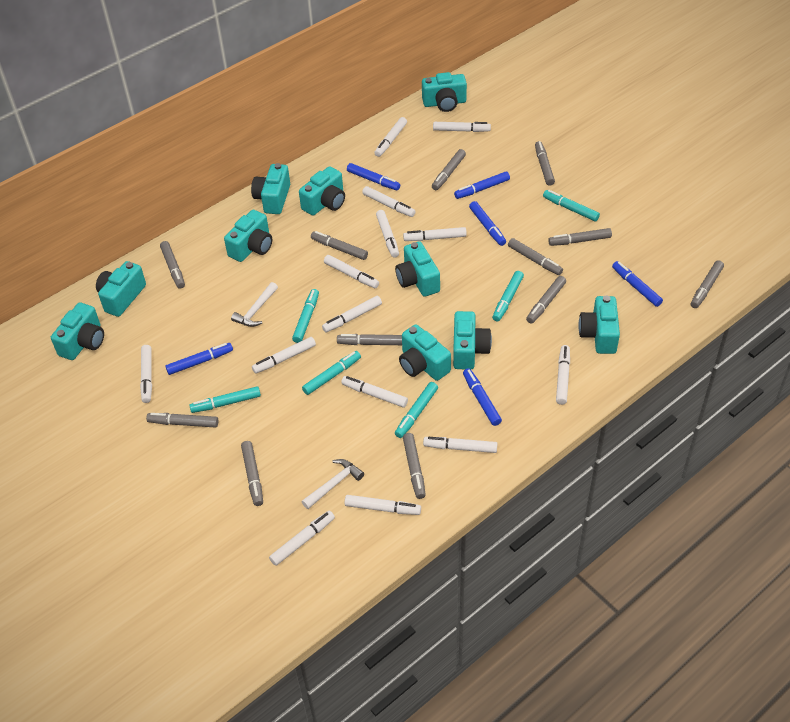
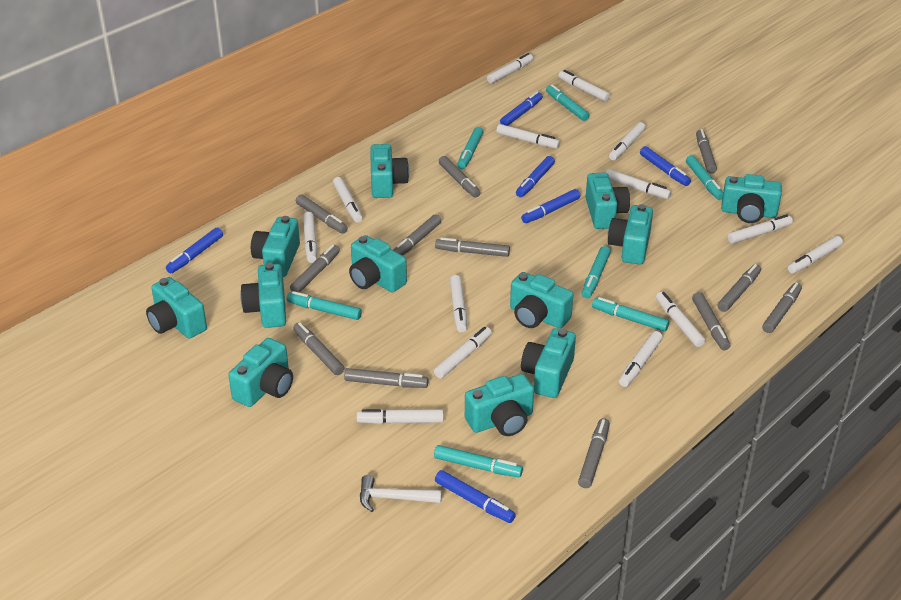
turquoise camera: 10 -> 12
turquoise marker: 6 -> 7
white hammer: 2 -> 1

